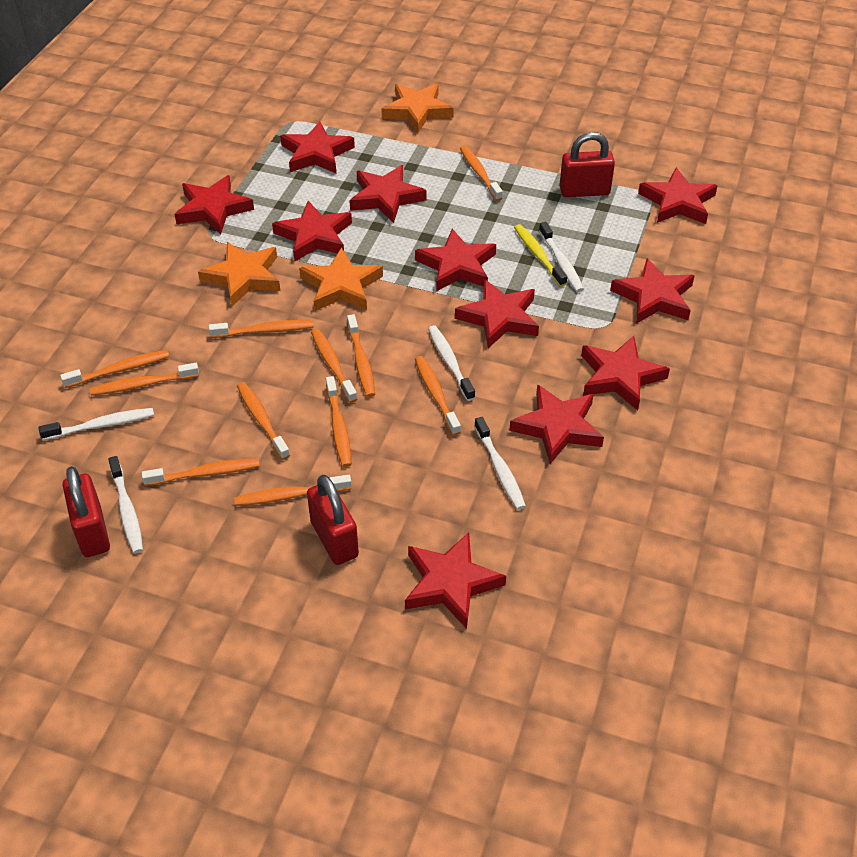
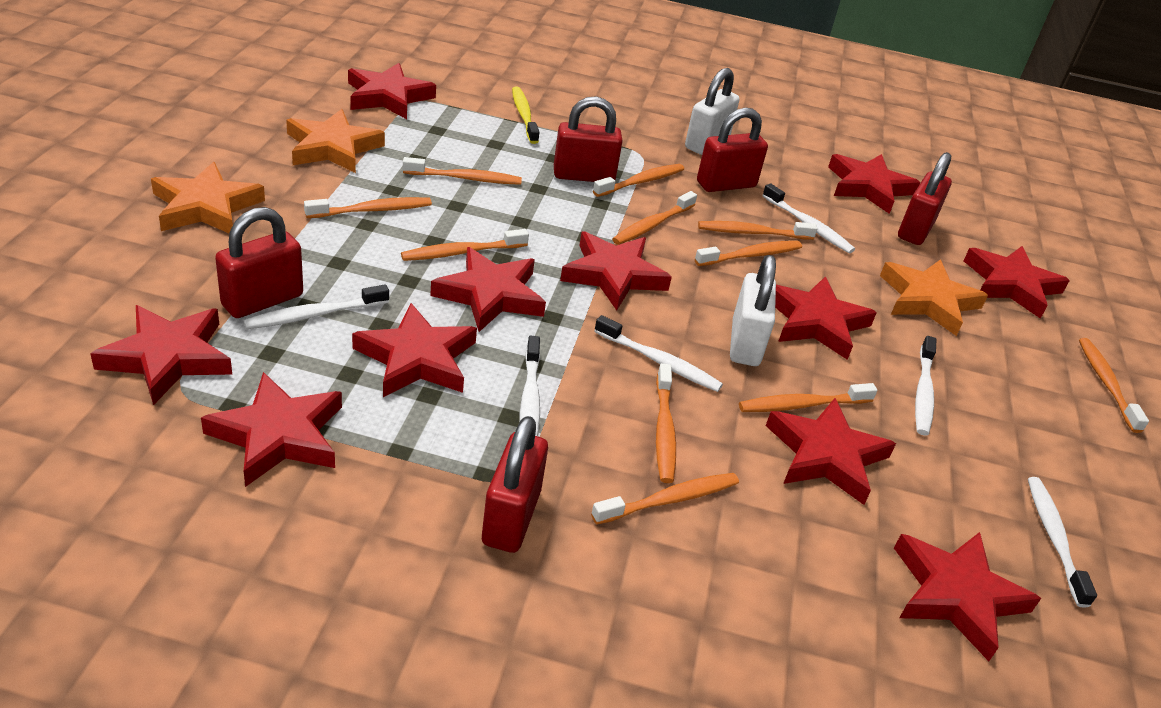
red padlock: 3 -> 5
white padlock: 0 -> 2
white toothbrush: 5 -> 6

